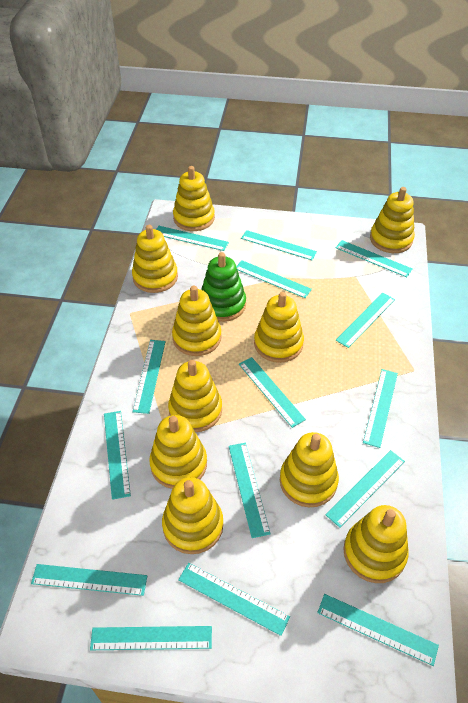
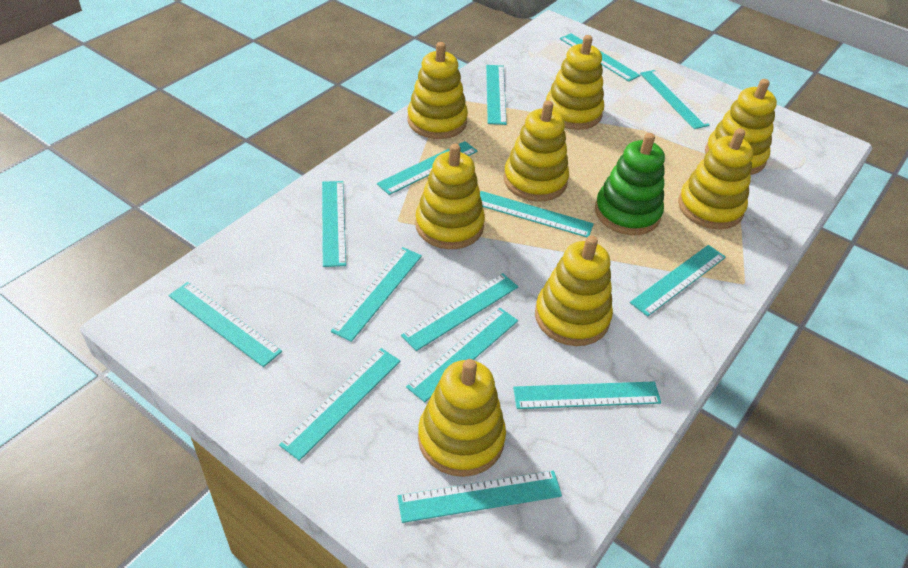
turquoise ruler: 15 -> 14
yellow stacking toy: 10 -> 8

